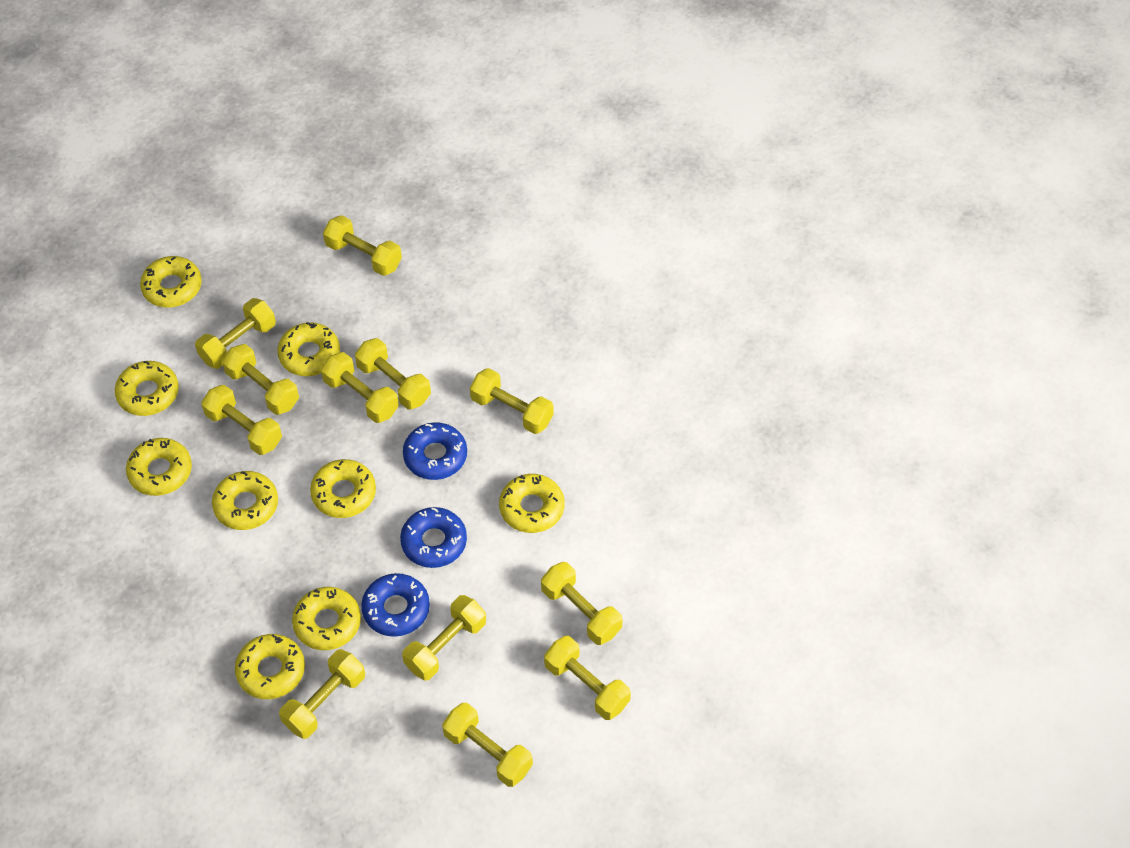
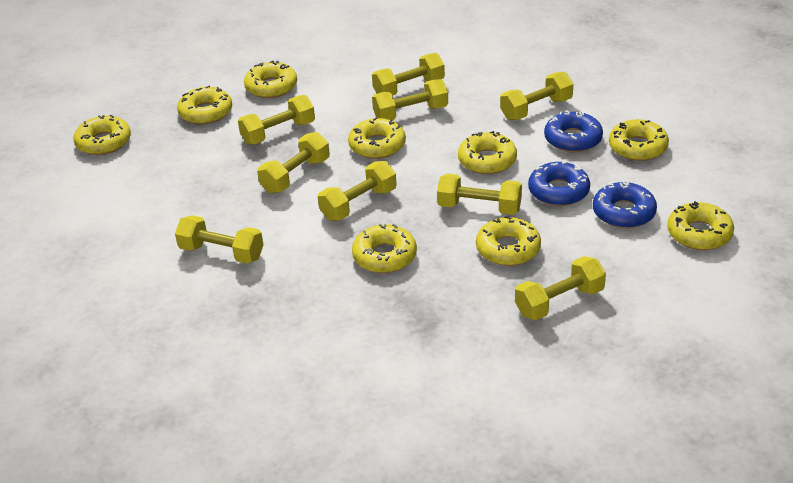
yellow dumbbell: 12 -> 9

